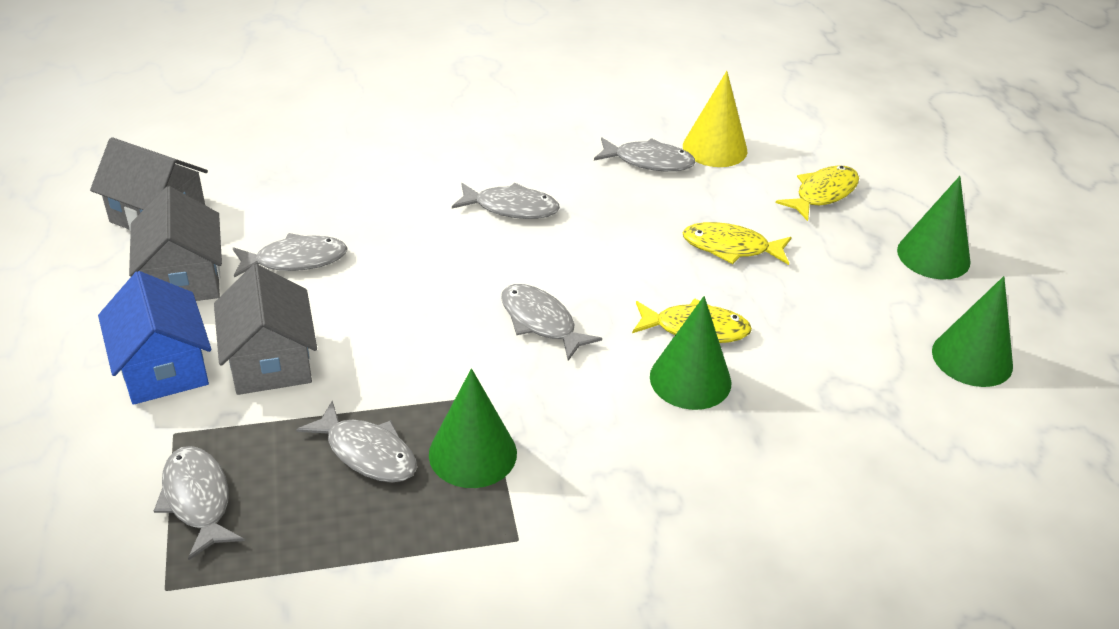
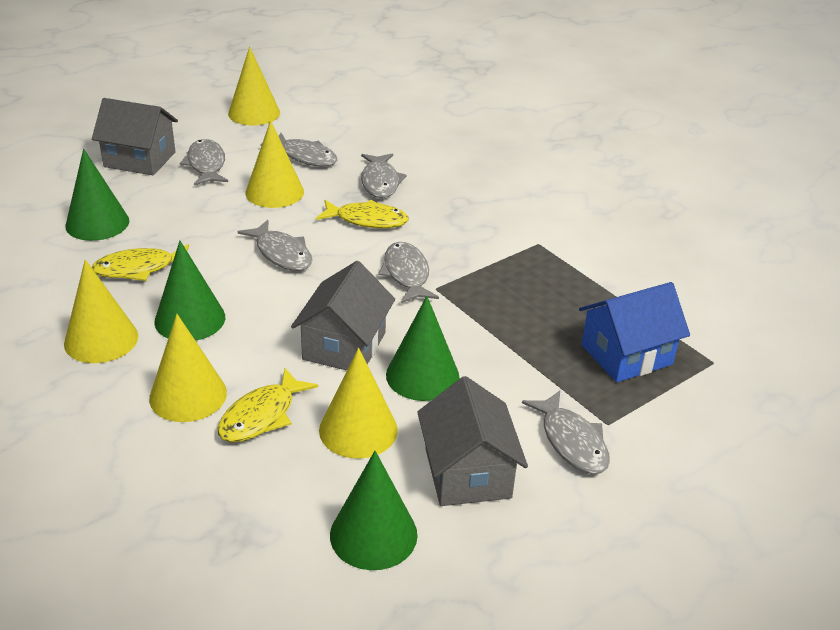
yellow cone: 1 -> 5

